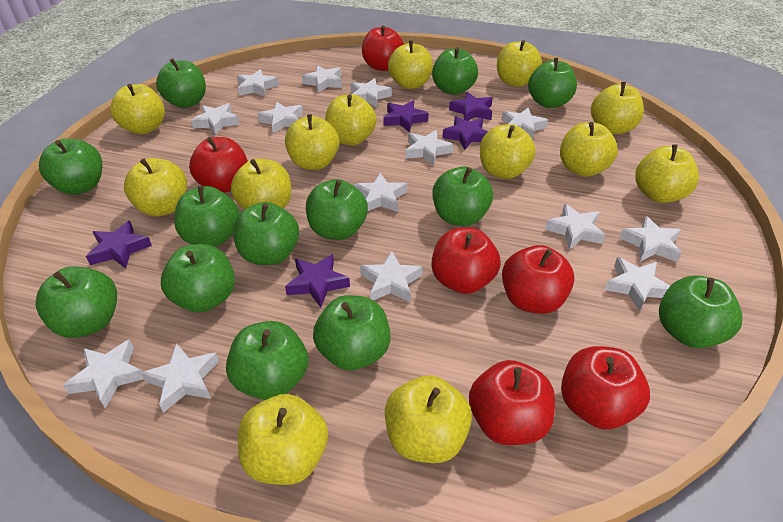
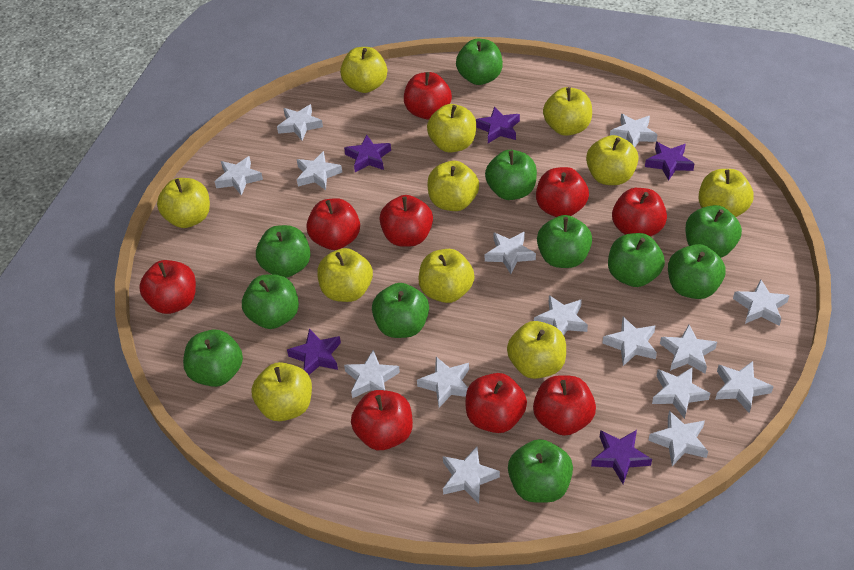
green apple: 13 -> 11
red apple: 6 -> 9
white star: 14 -> 15
yellow apple: 13 -> 11

